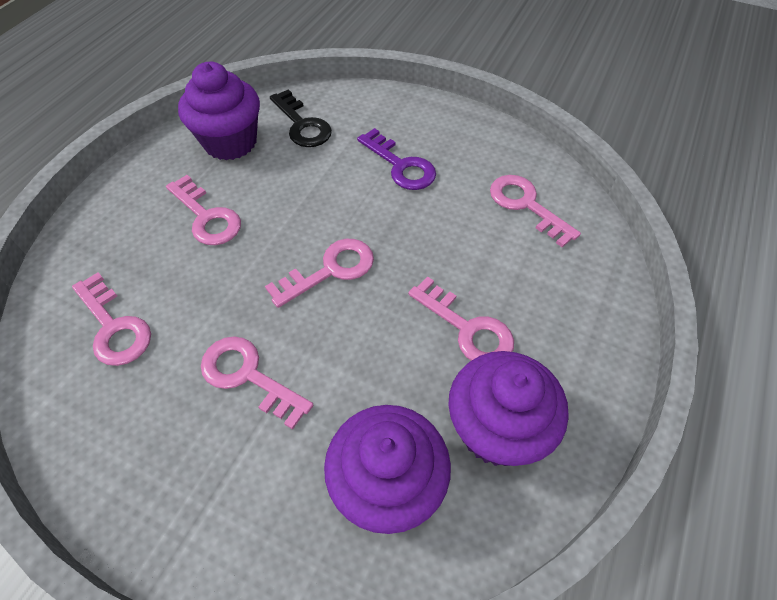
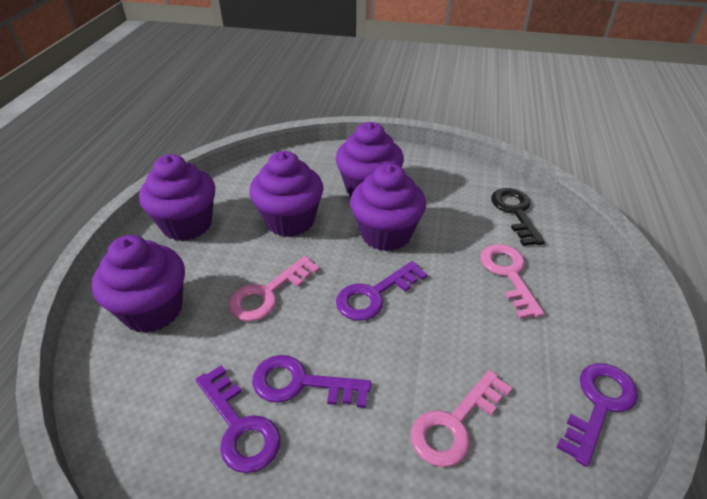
pink key: 6 -> 3
purple cupcake: 3 -> 5
purple key: 1 -> 4

